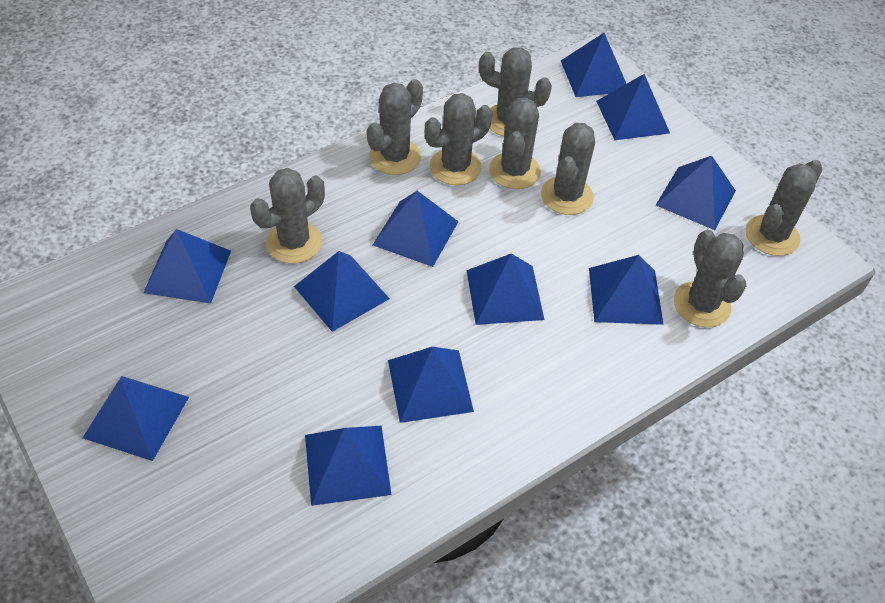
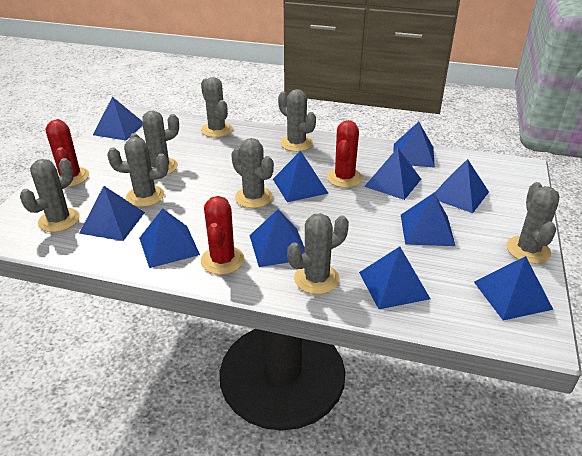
red cactus: 0 -> 3

